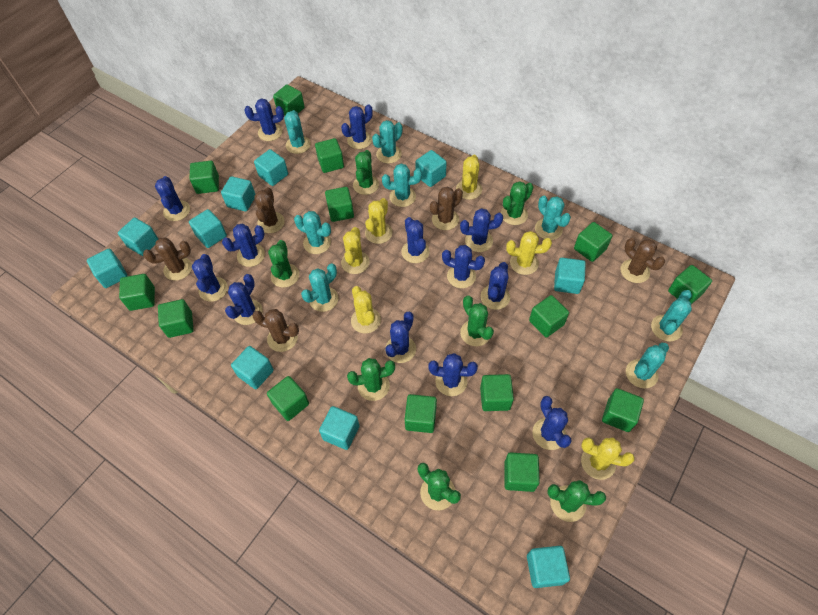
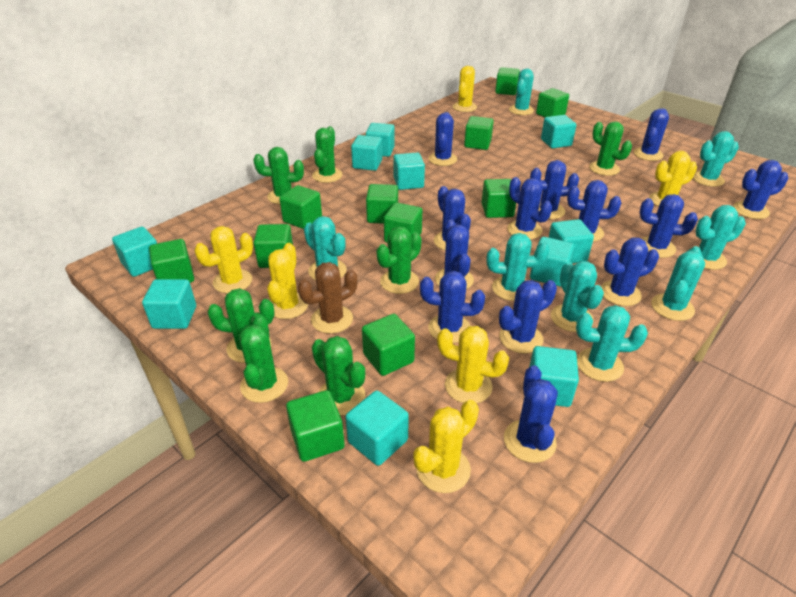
brown cactus: 5 -> 1
green cube: 14 -> 11

